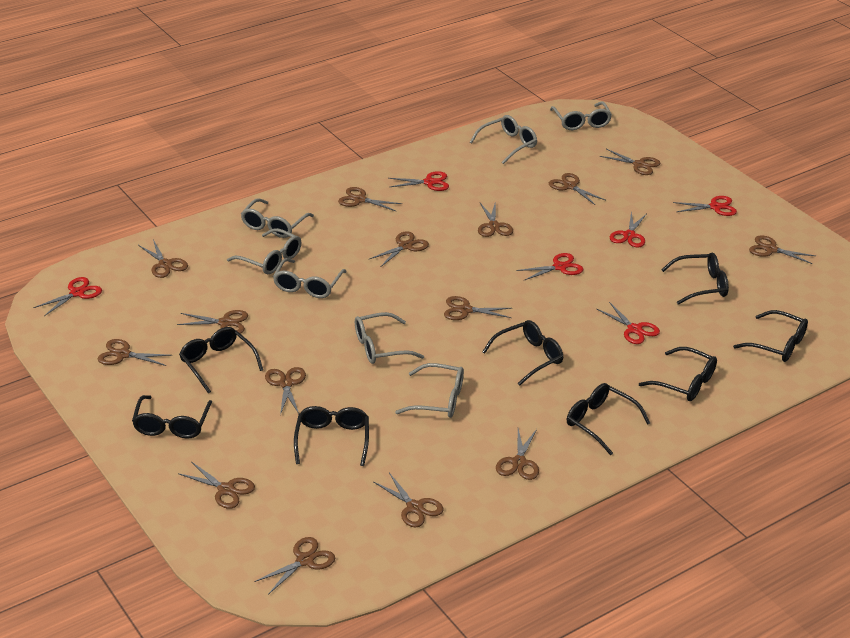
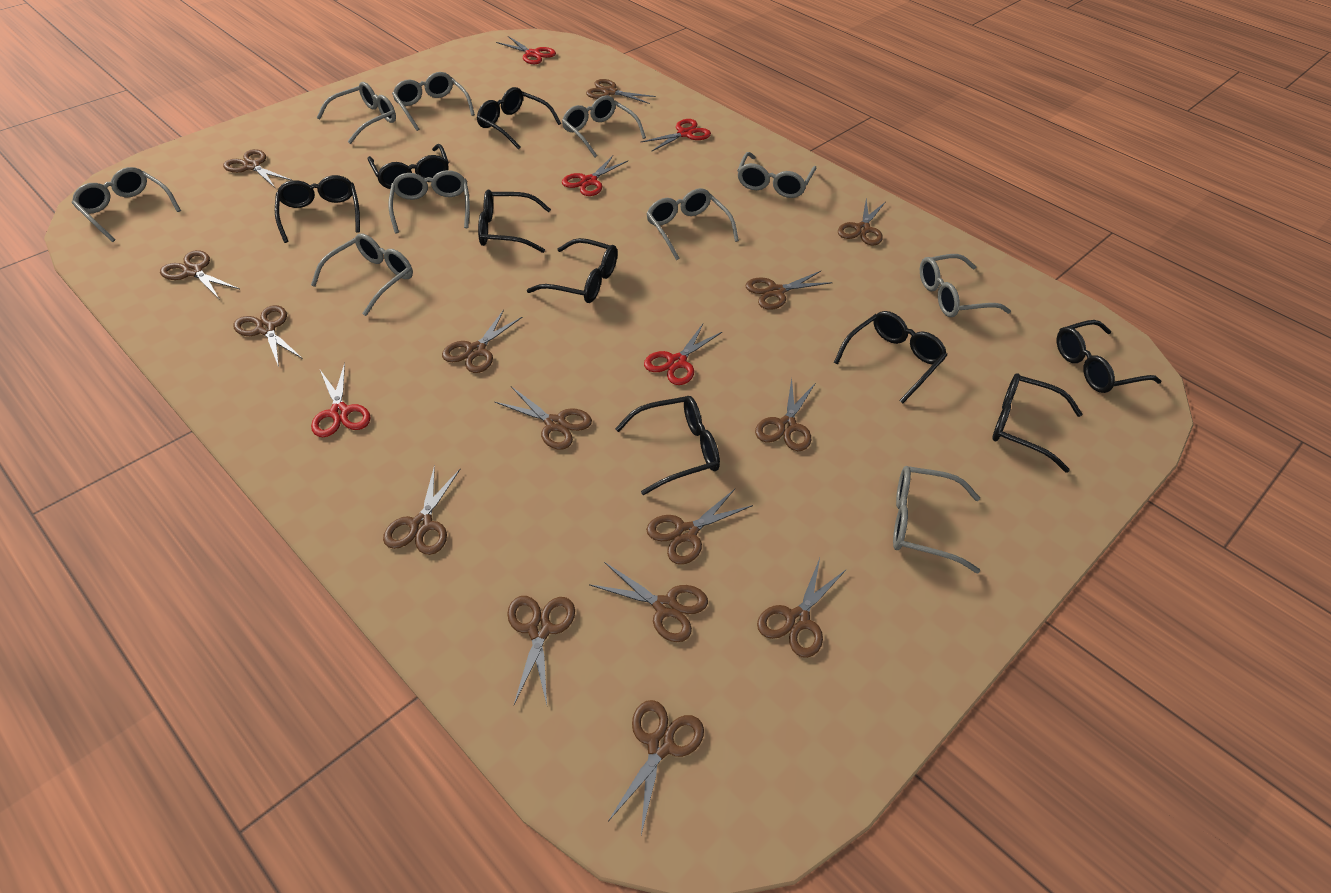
black glasses: 8 -> 9
grey glasses: 7 -> 10
red scissors: 6 -> 5

